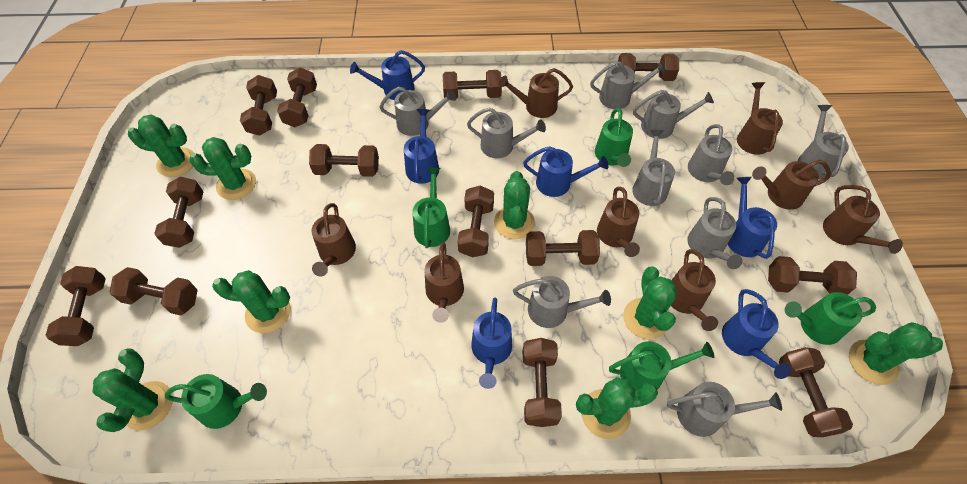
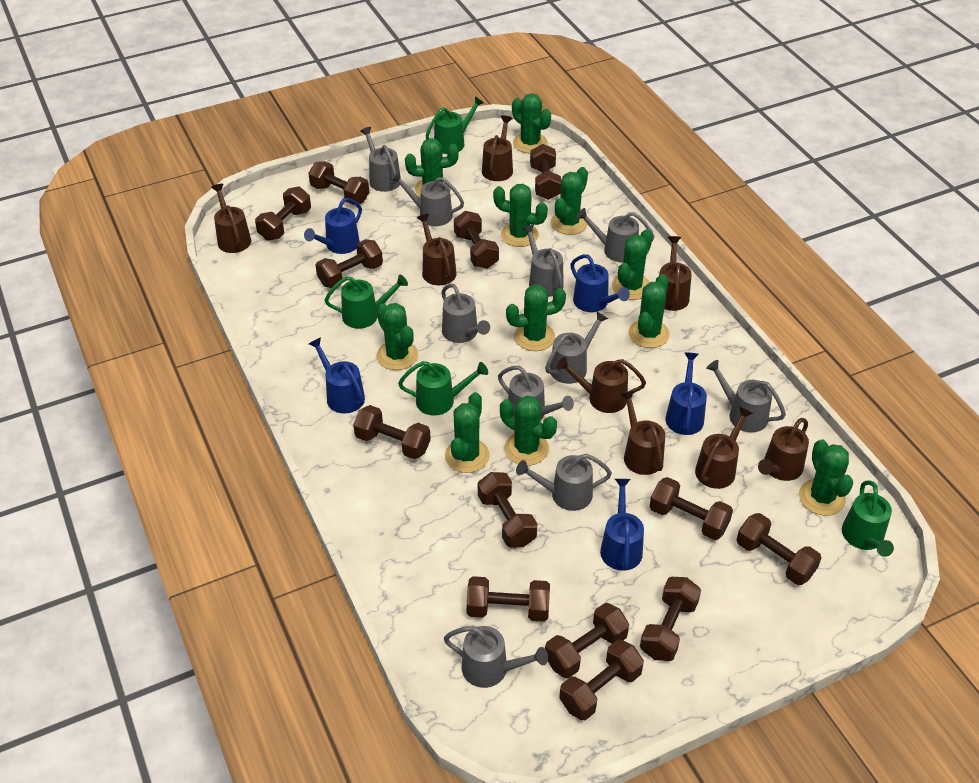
blue watering can: 6 -> 5
green cactus: 8 -> 11
green watering can: 5 -> 4

